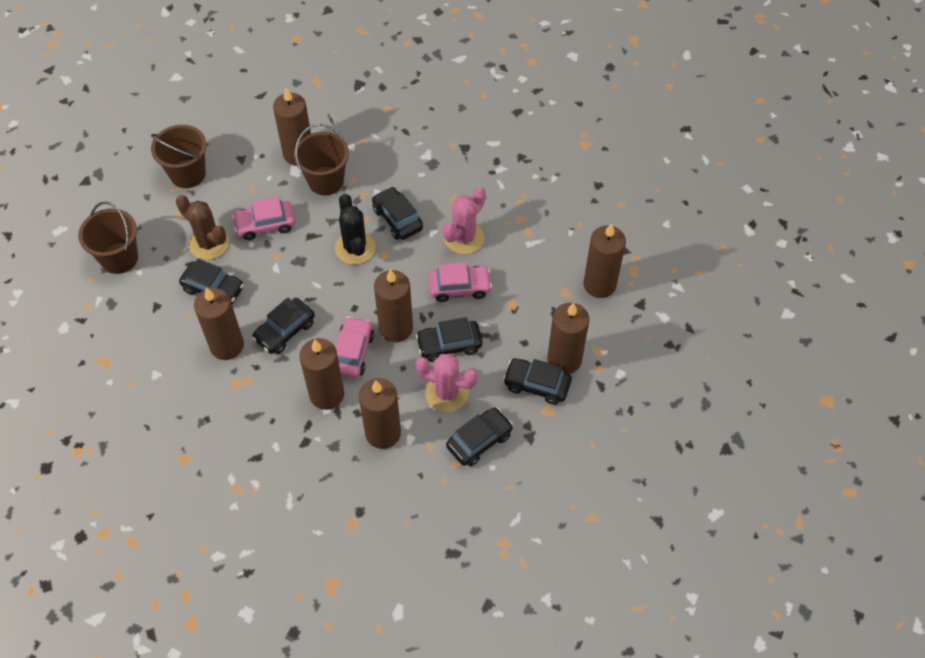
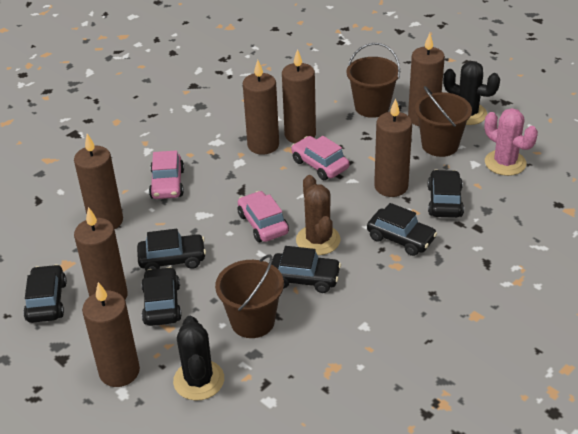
black cactus: 1 -> 2
pink cactus: 2 -> 1

